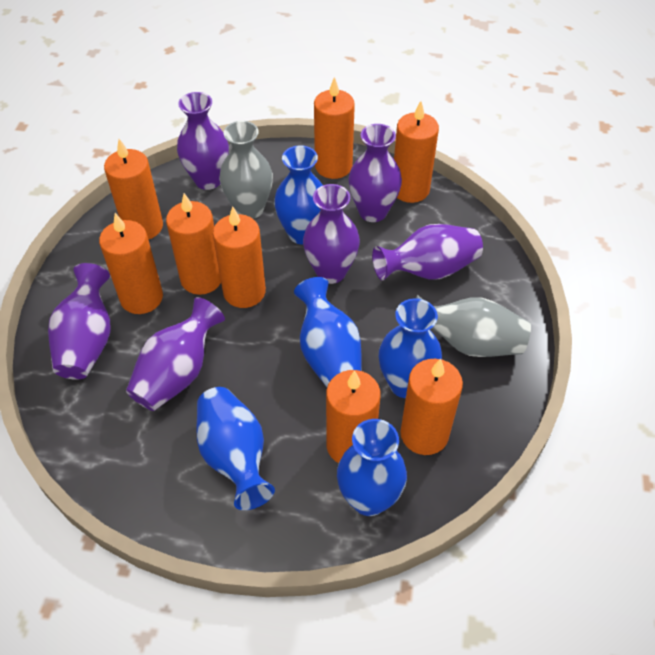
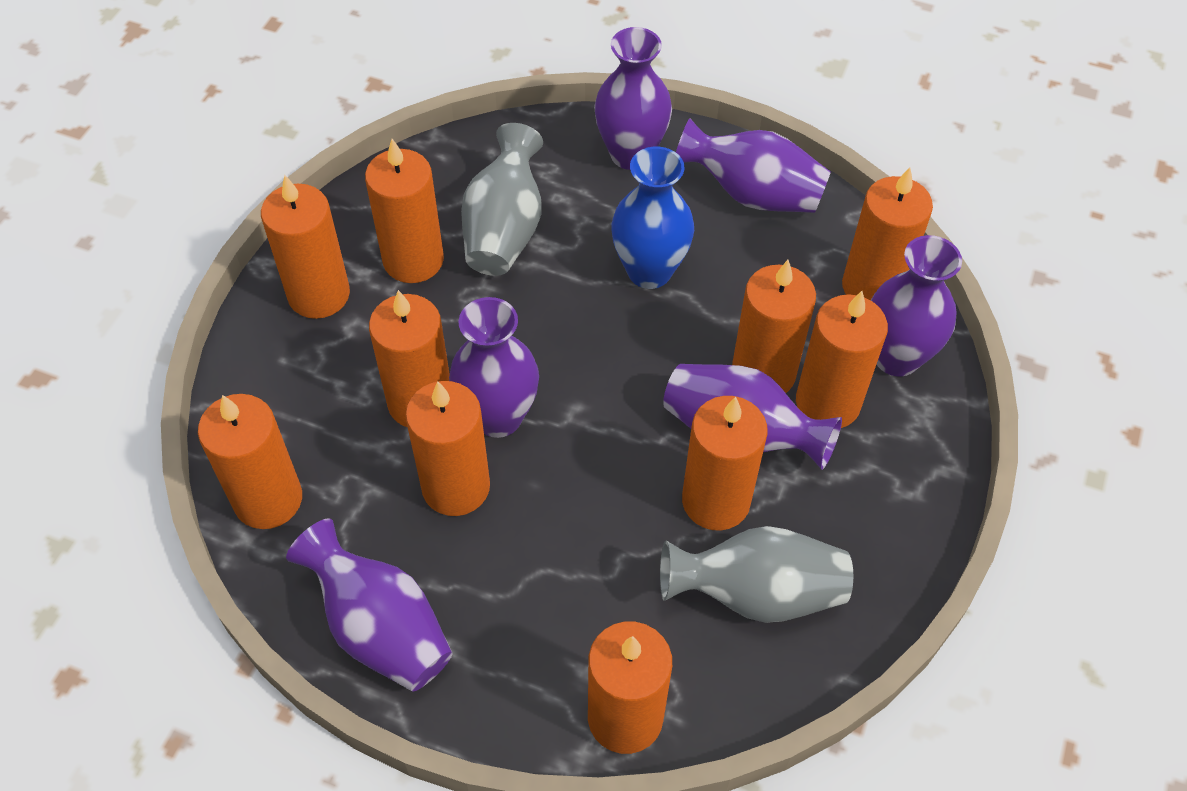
blue vase: 5 -> 1
orange candle: 8 -> 10

